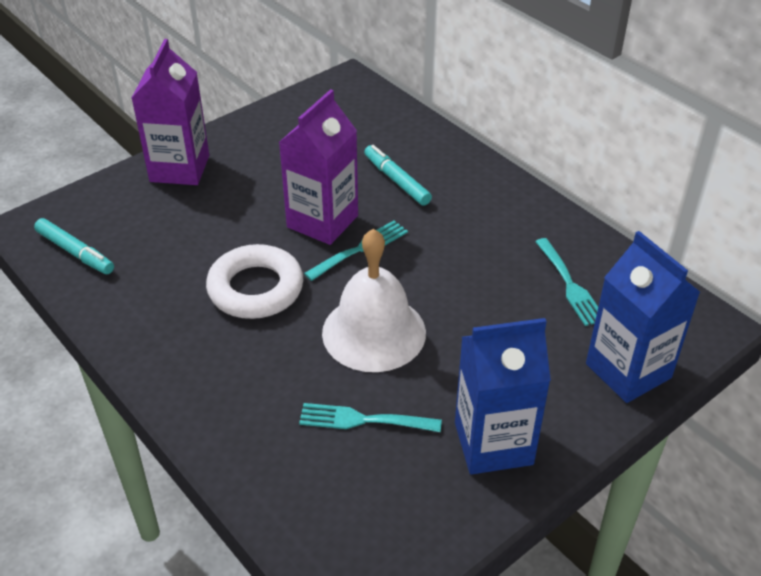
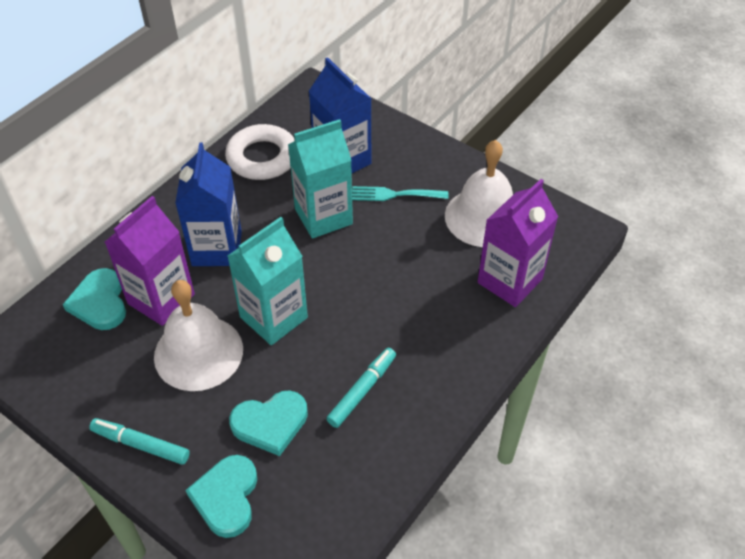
turquoise carton: 0 -> 2
turquoise fork: 3 -> 1
turquoise heart: 0 -> 3
white bell: 1 -> 2

